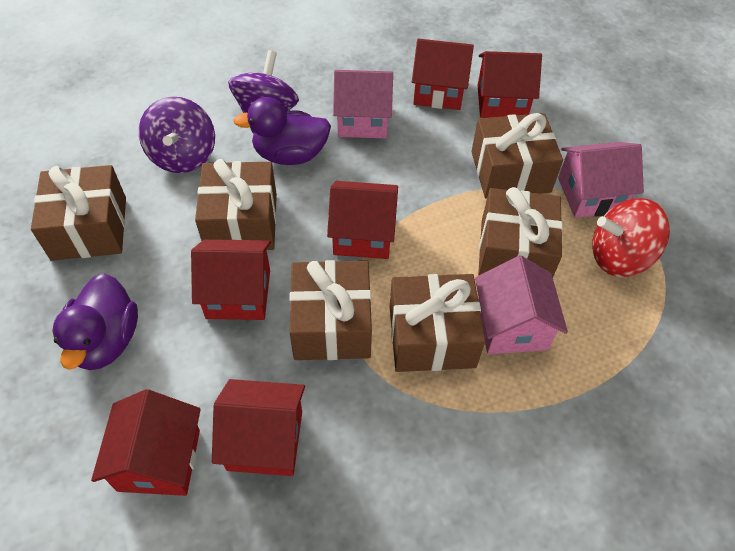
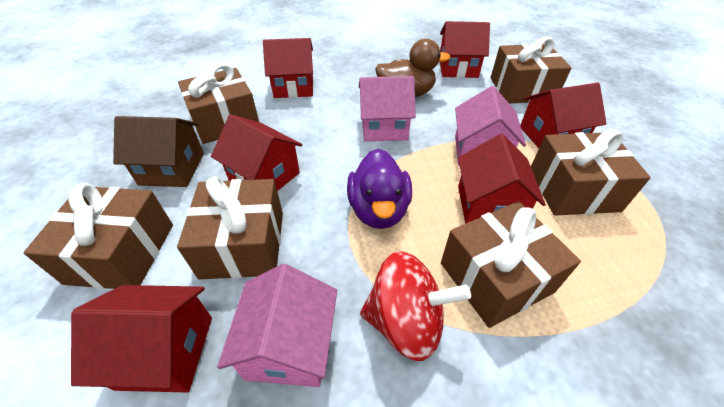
brown duck: 0 -> 1
brown house: 0 -> 1
purple duck: 2 -> 1
purple spinning top: 2 -> 0

